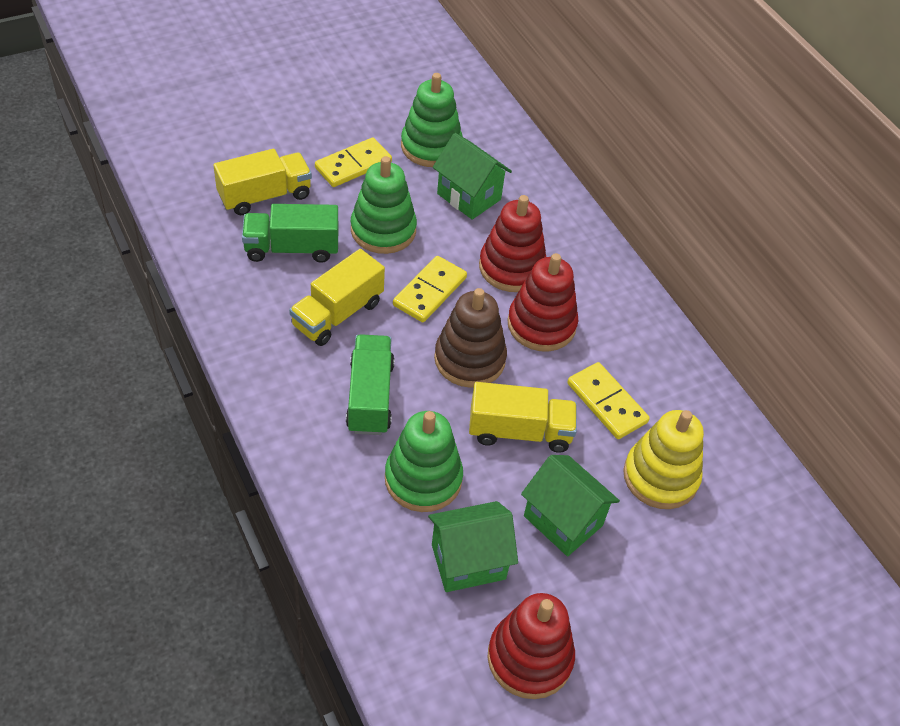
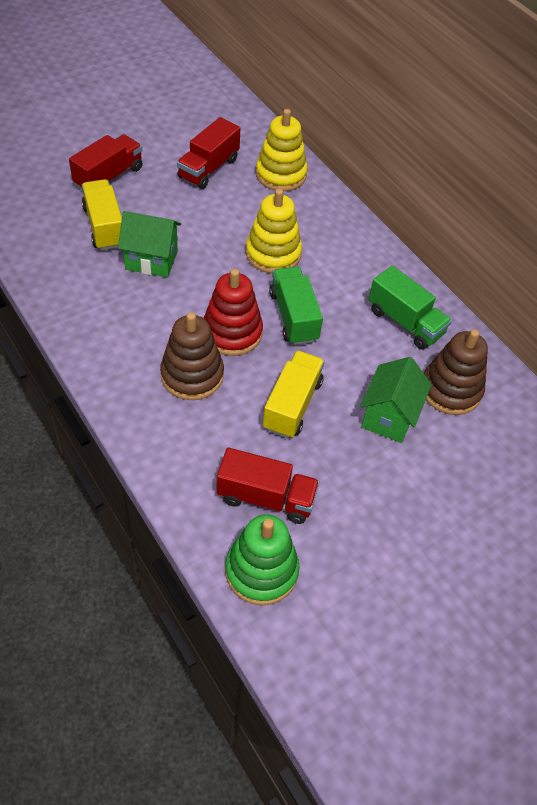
brown stacking toy: 1 -> 2
green house: 3 -> 2
green stacking toy: 3 -> 1
red stacking toy: 3 -> 1
red truck: 0 -> 3
yellow domino: 3 -> 0
yellow stacking toy: 1 -> 2
yellow truck: 3 -> 2

